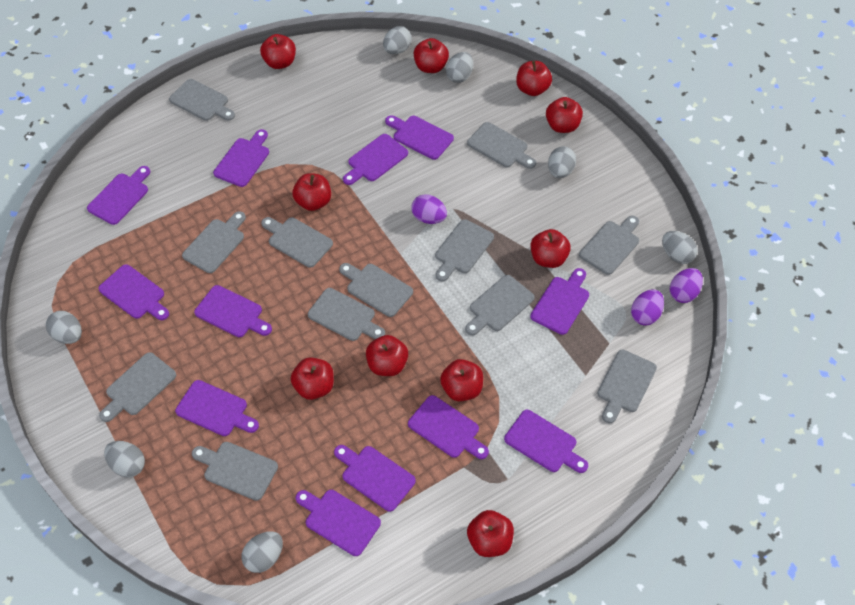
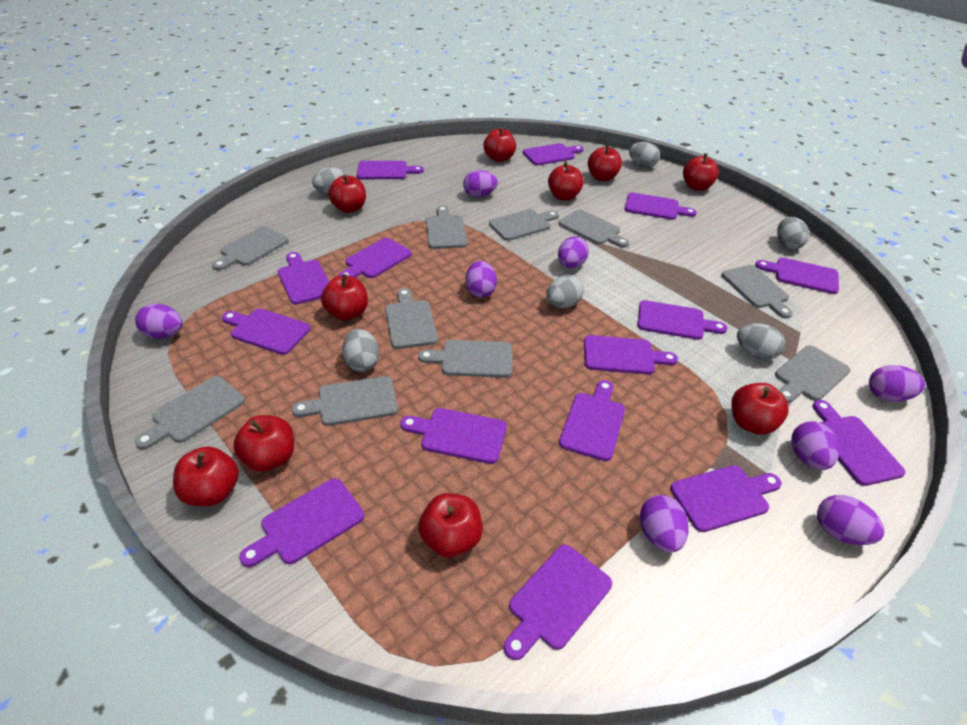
grey cutting board: 12 -> 10
grey egg: 7 -> 6
purple cutting board: 12 -> 15
purple egg: 3 -> 8

